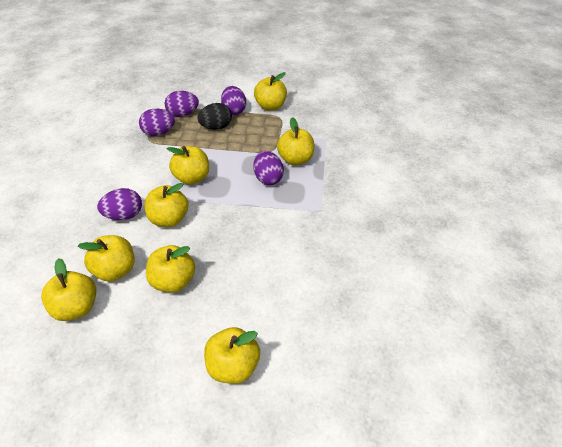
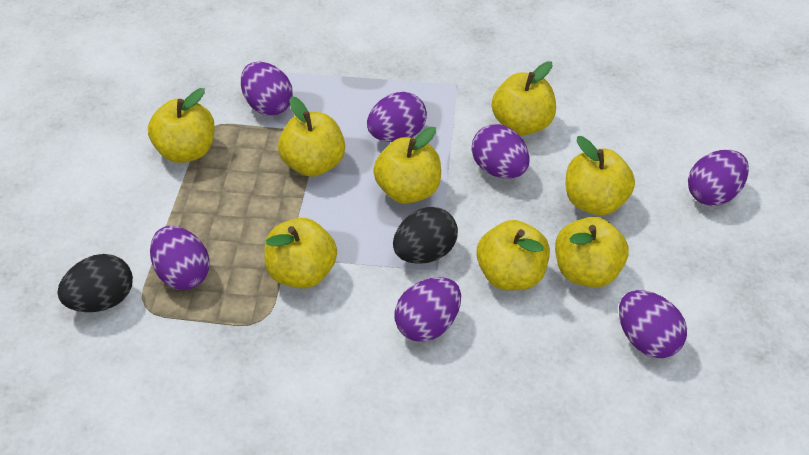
black egg: 1 -> 2
purple egg: 5 -> 7

